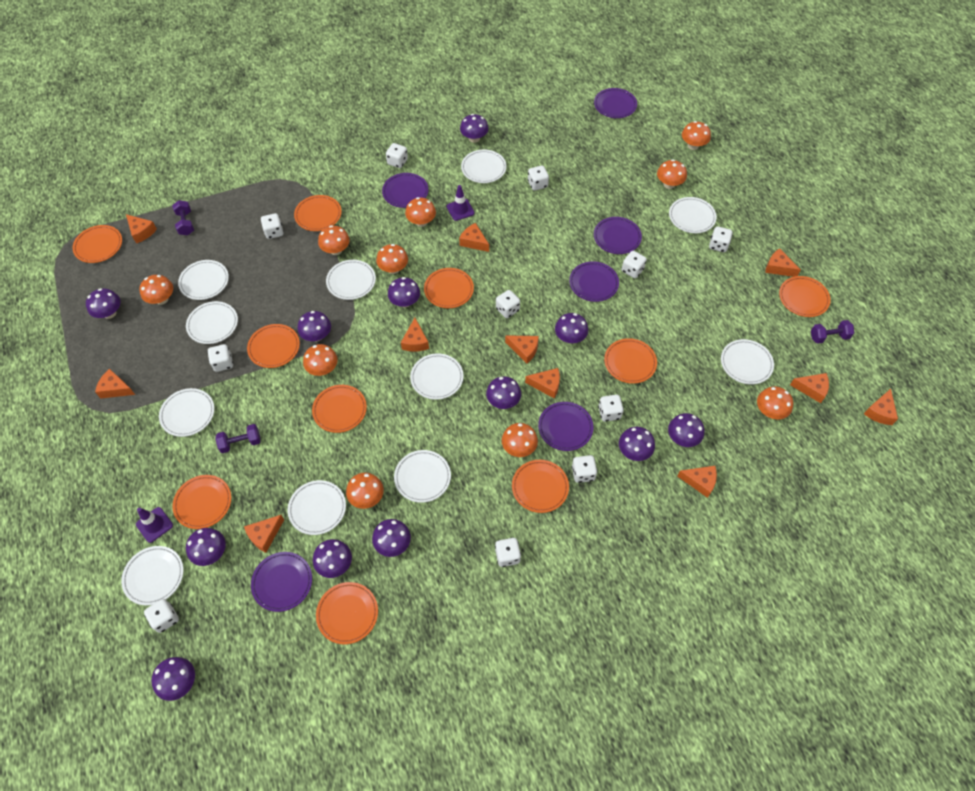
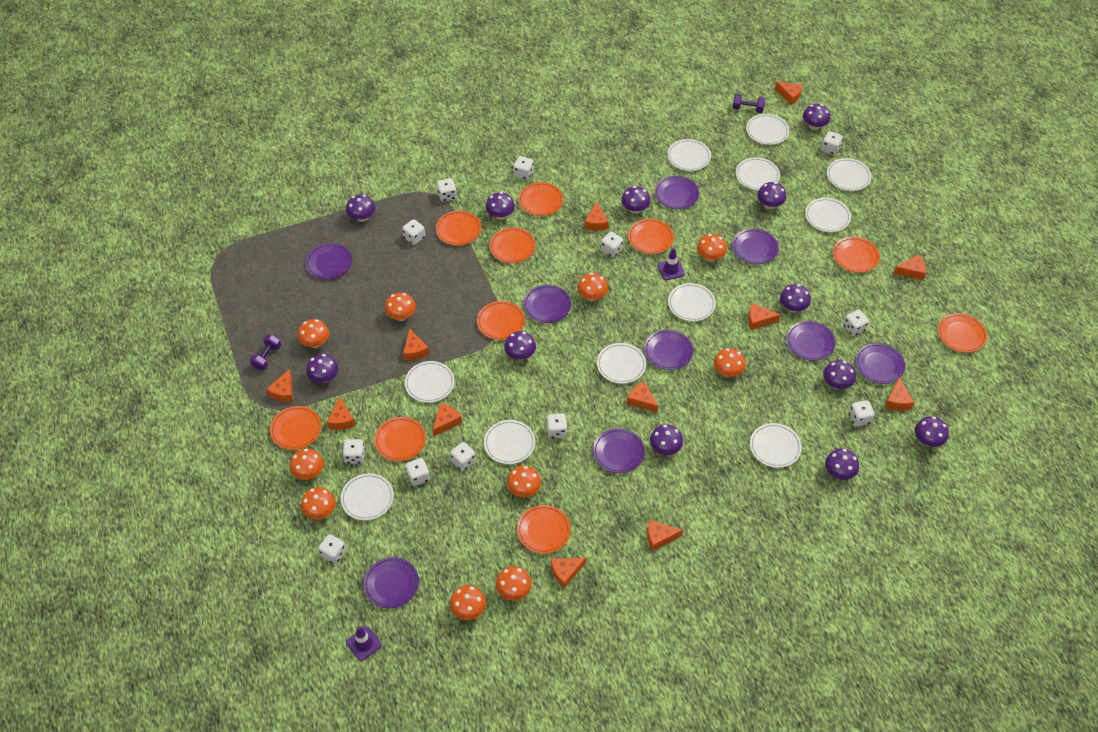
orange cheese: 11 -> 12
purple dumbbell: 3 -> 2
purple plate: 6 -> 9
white dice: 11 -> 12

